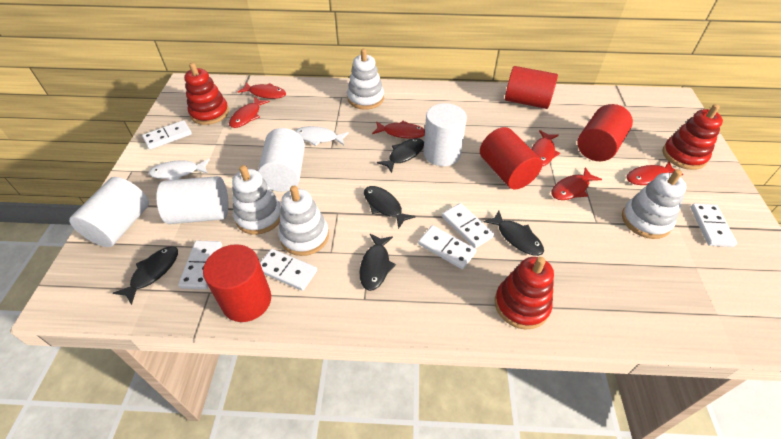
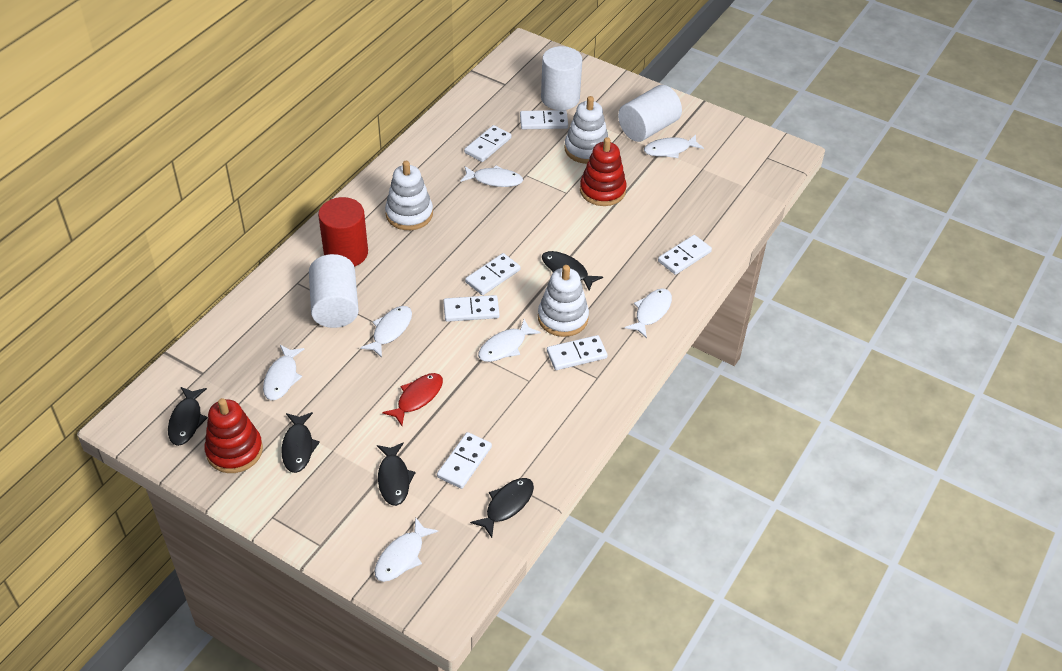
red cylinder: 4 -> 1
red fish: 6 -> 1
red stacking toy: 3 -> 2
white cylinder: 4 -> 3
white domino: 6 -> 7
white fish: 2 -> 7
white stacking toy: 4 -> 3

